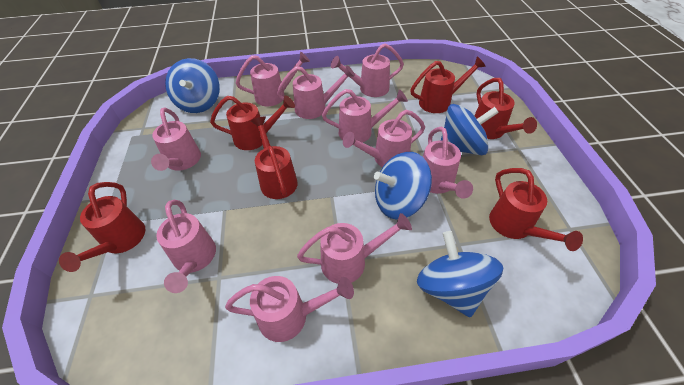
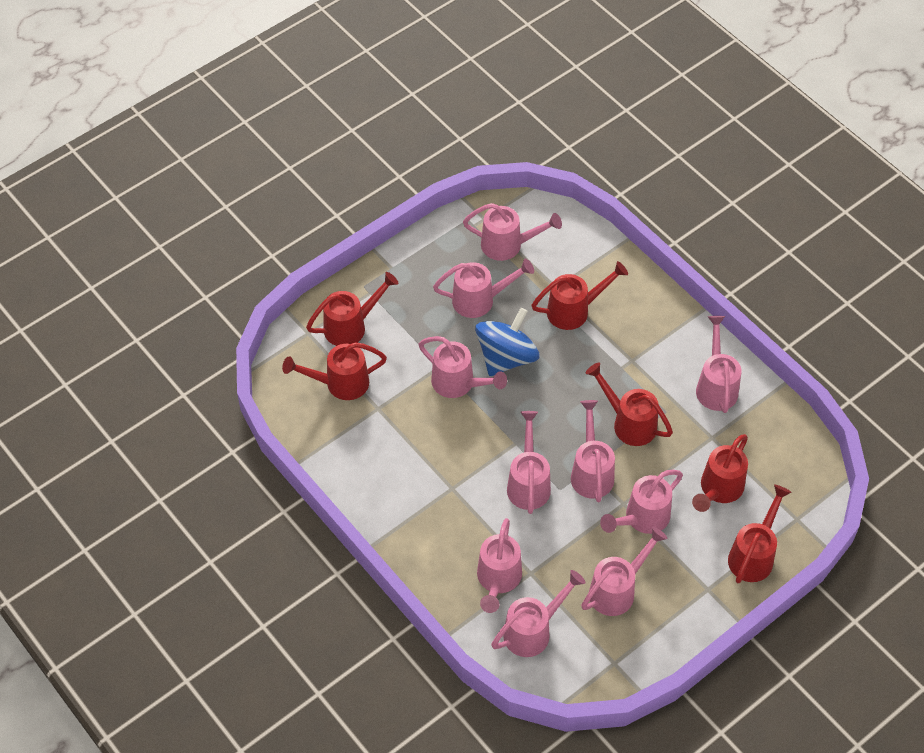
blue spinning top: 4 -> 1

